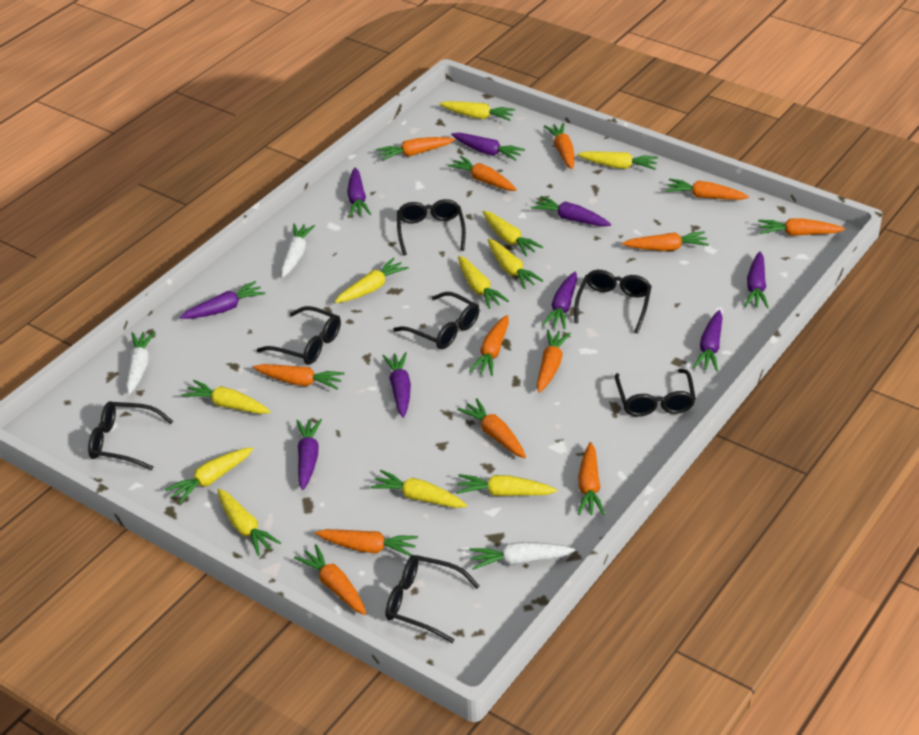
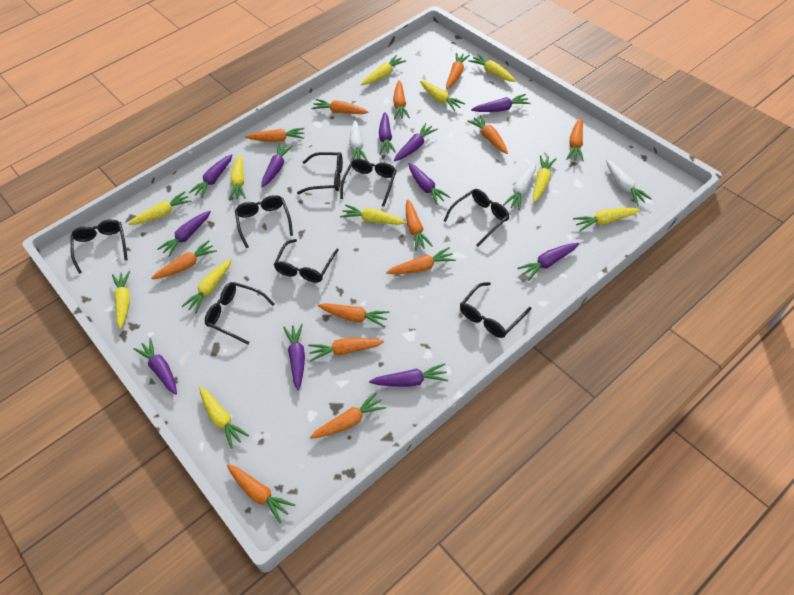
black glasses: 7 -> 8
purple carrot: 9 -> 11

